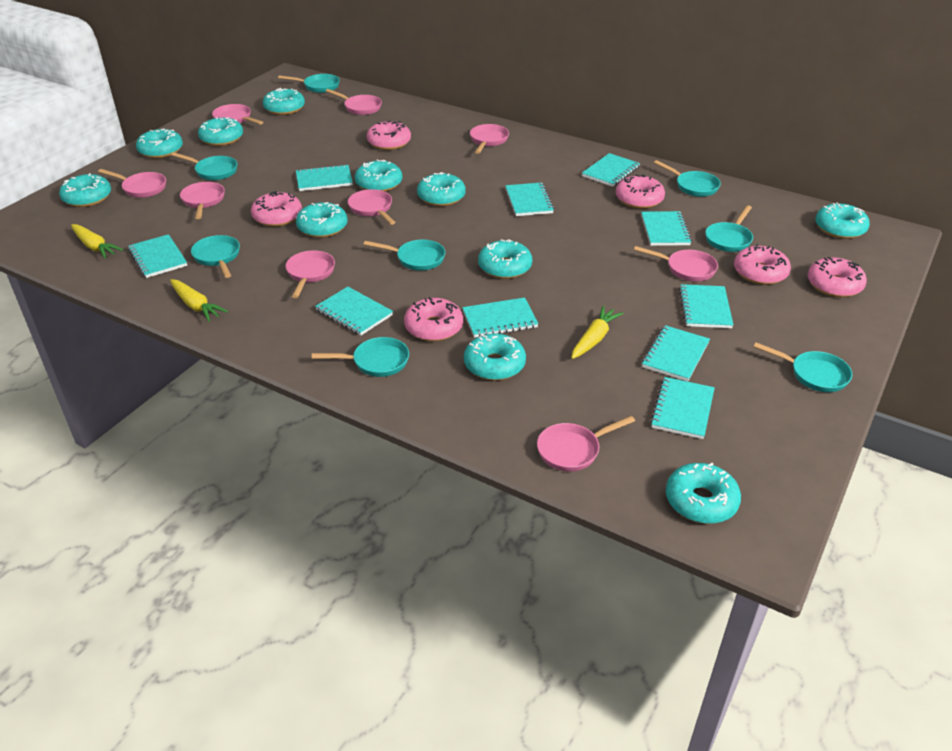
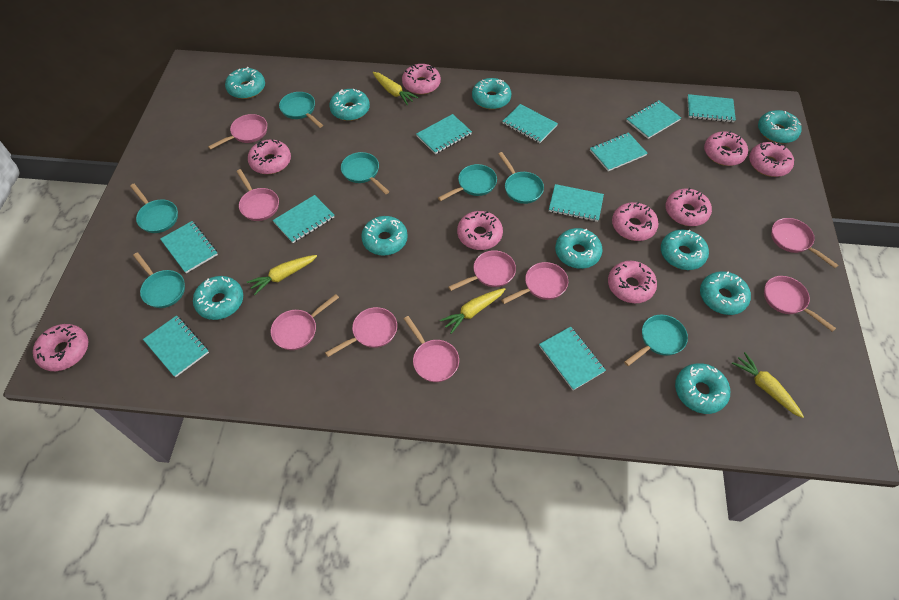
pink donut: 6 -> 9
turquoise donut: 11 -> 10
turquoise pan: 8 -> 7
yellow carrot: 3 -> 4

